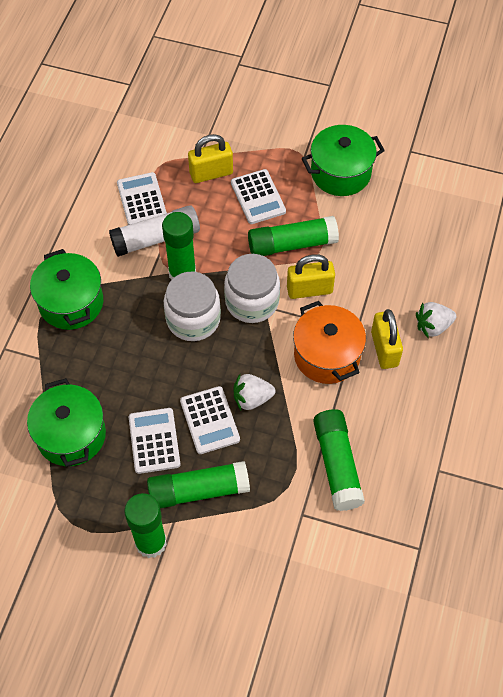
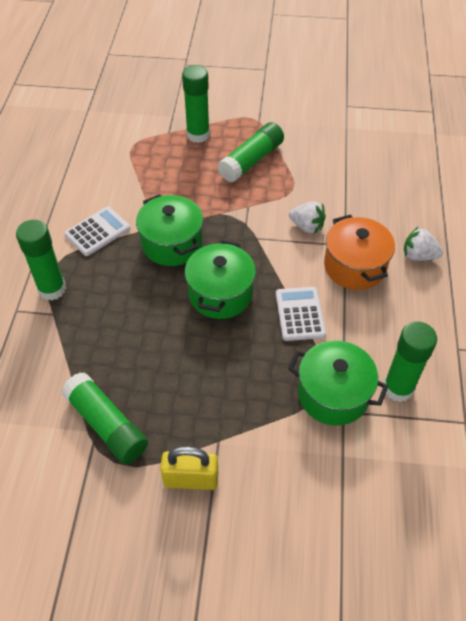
white calculator: 4 -> 2
white glue stick: 1 -> 0
white jar: 2 -> 0
yellow padlock: 3 -> 1

